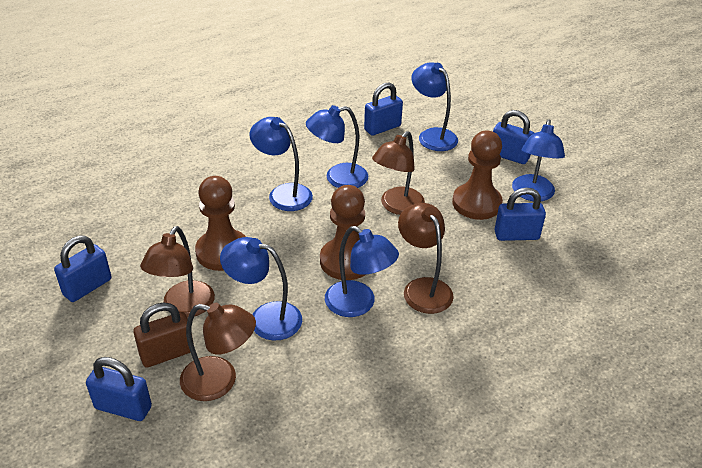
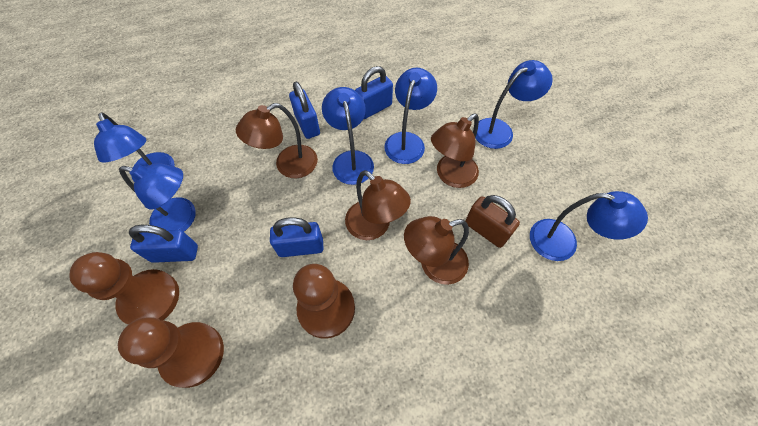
blue padlock: 5 -> 4

